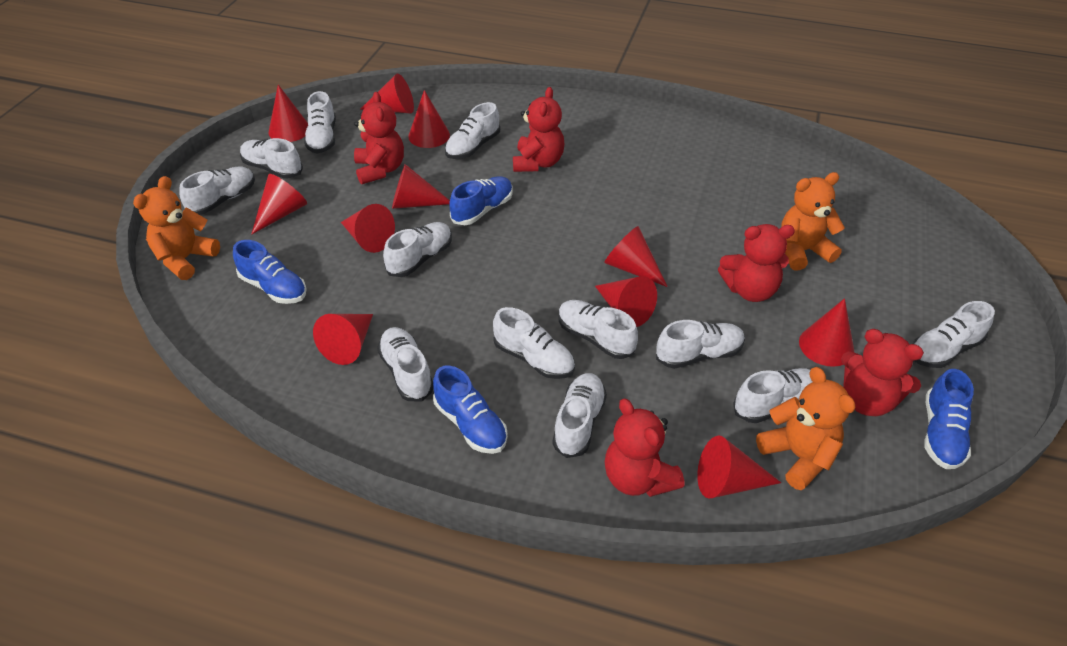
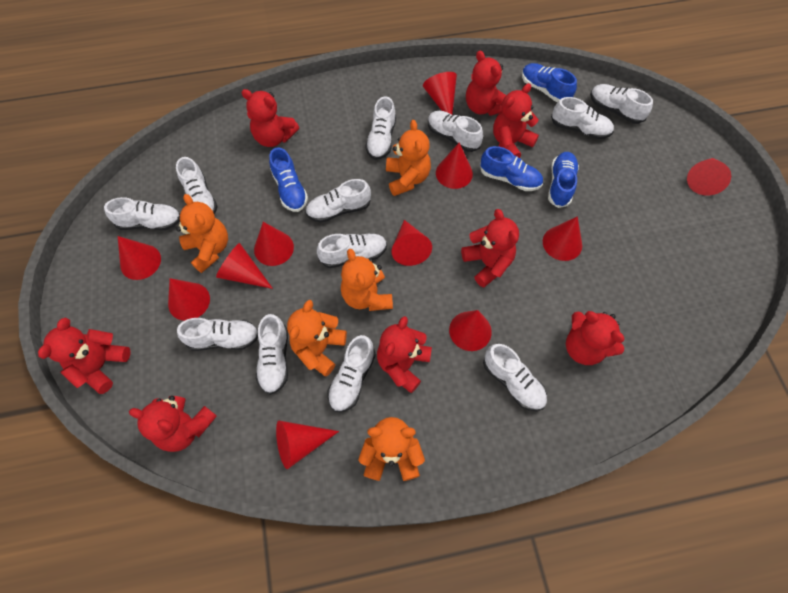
orange teddy bear: 3 -> 5
red teddy bear: 5 -> 8

